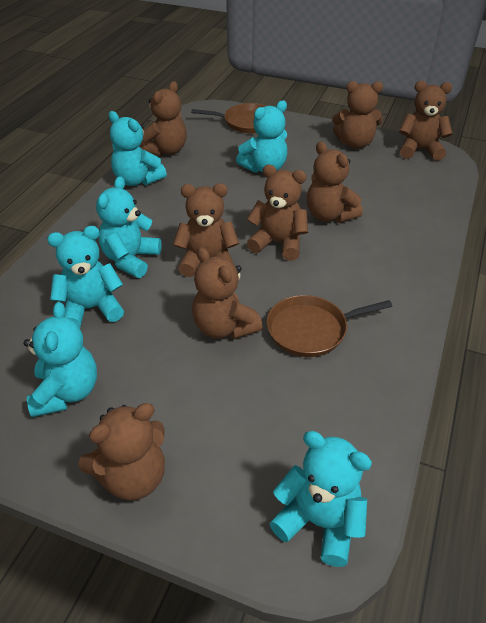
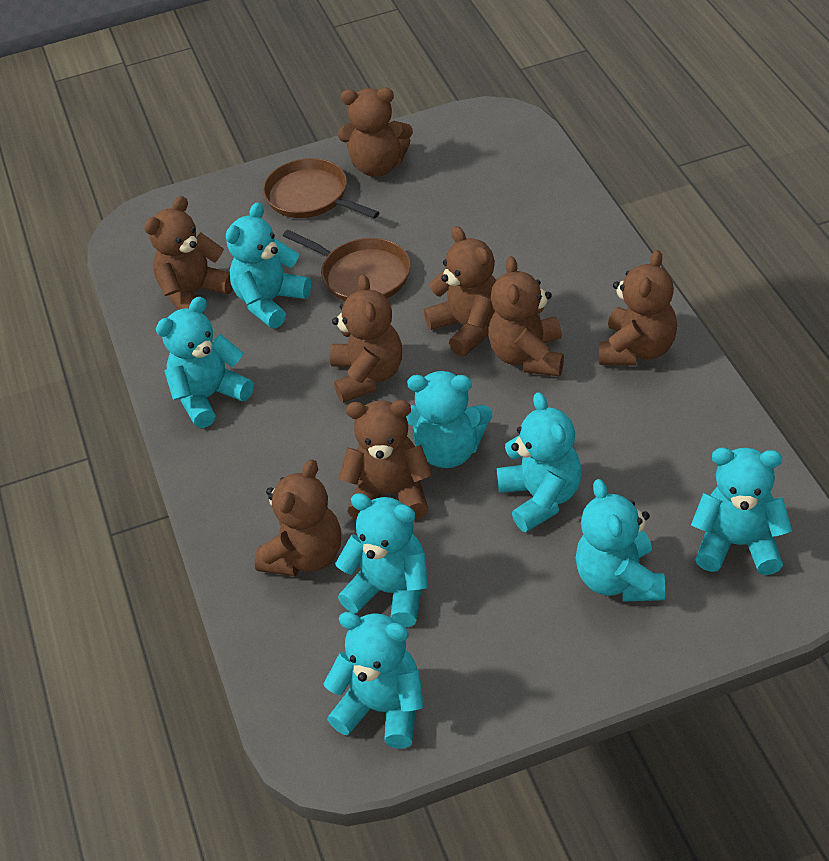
turquoise teddy bear: 6 -> 8

